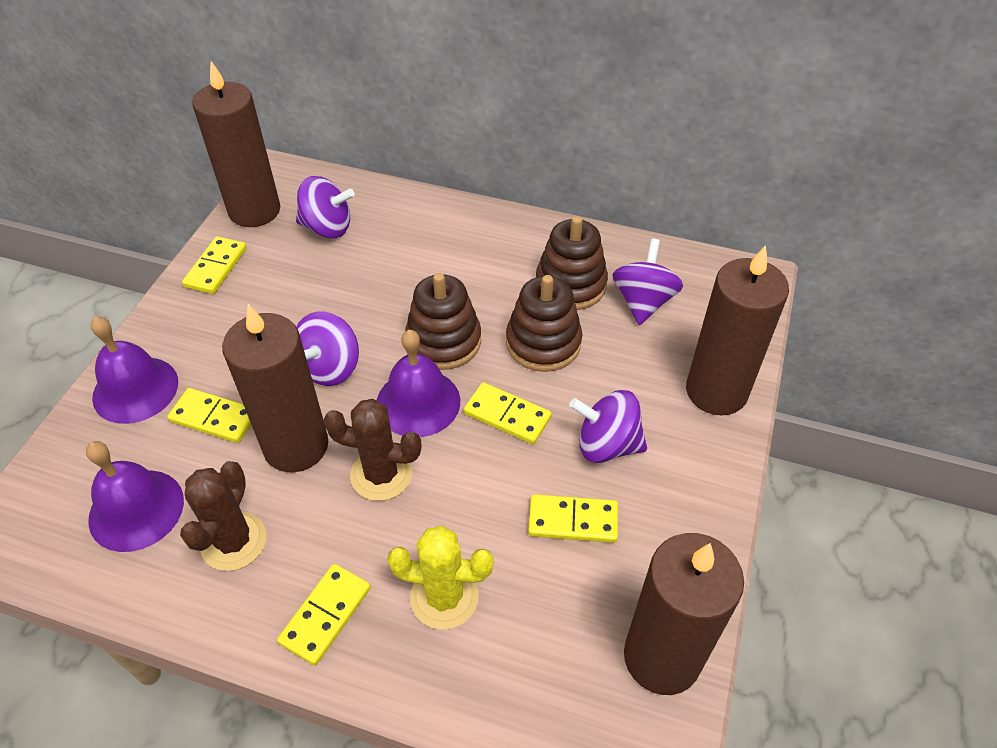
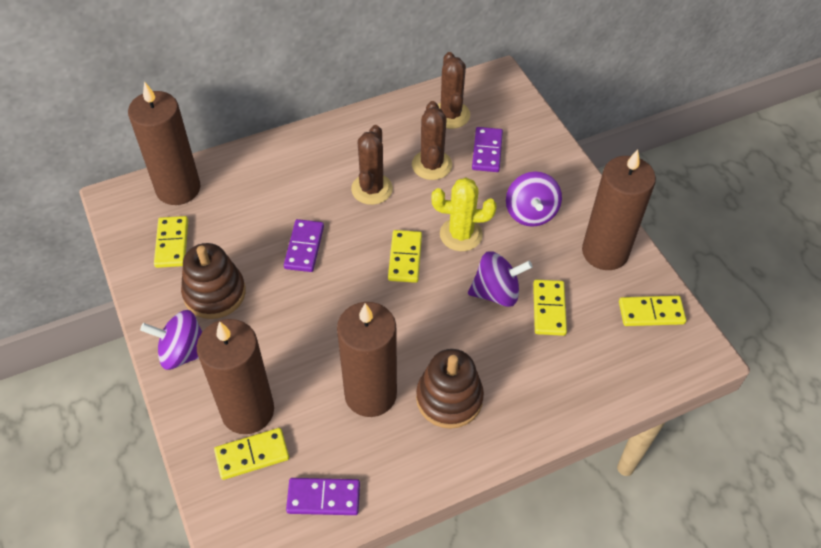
brown cactus: 2 -> 3
brown stacking toy: 3 -> 2
purple bell: 3 -> 0
purple domino: 0 -> 3
purple spinning top: 4 -> 3

